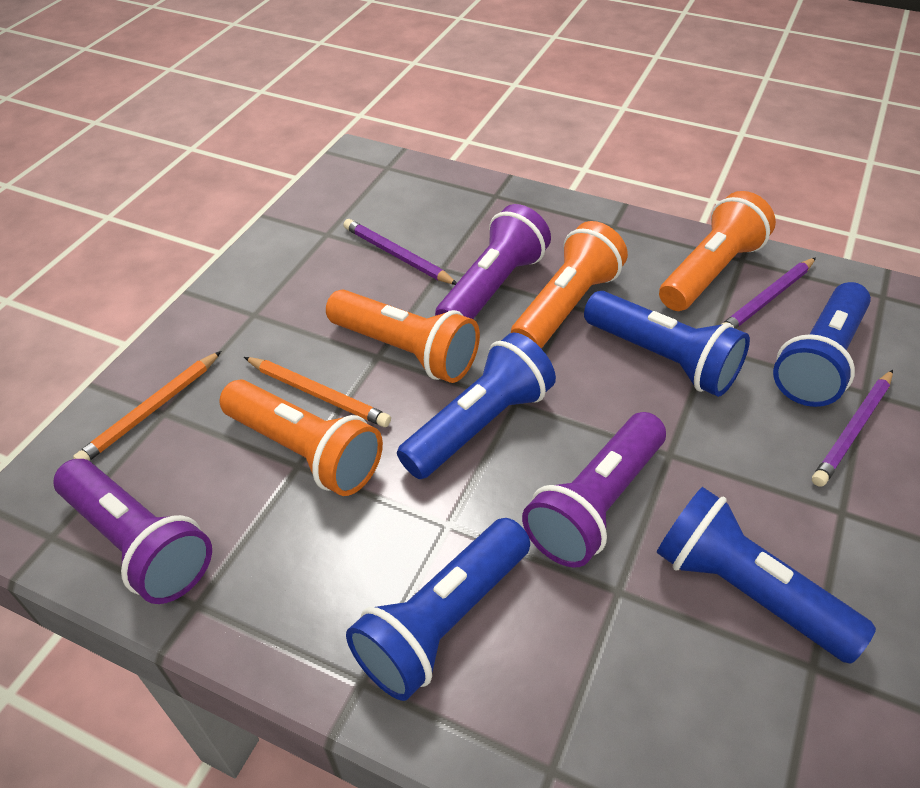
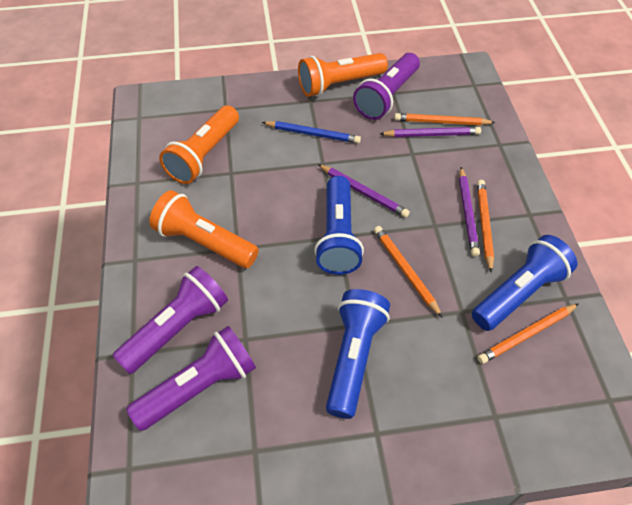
blue flashlight: 5 -> 3
blue pencil: 0 -> 1
orange flashlight: 4 -> 3
orange pencil: 2 -> 4

